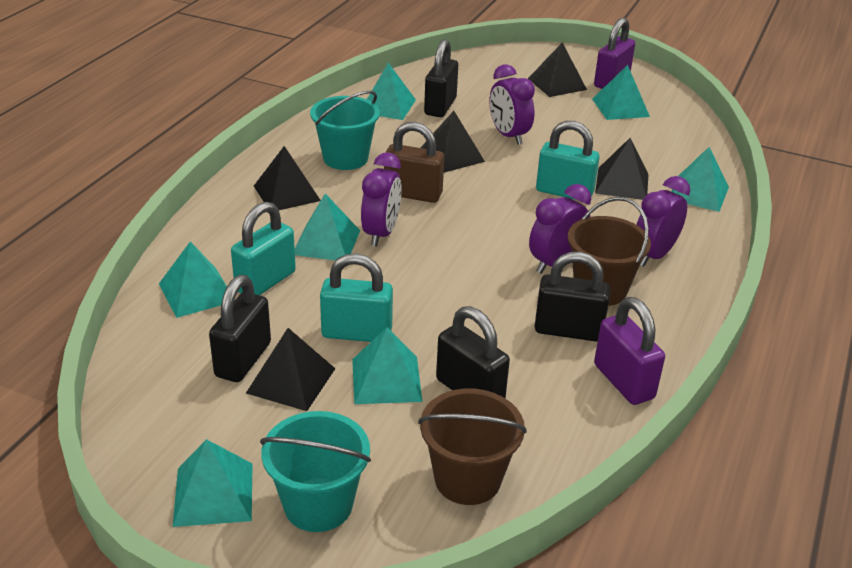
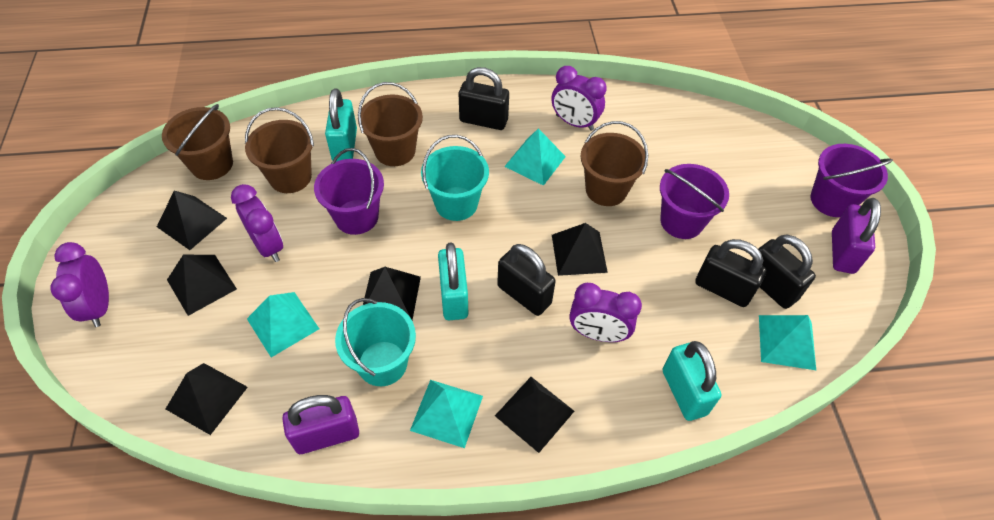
black pyramid: 5 -> 6
brown bucket: 2 -> 4
brown padlock: 1 -> 0
purple bucket: 0 -> 3
turquoise pyramid: 7 -> 4

